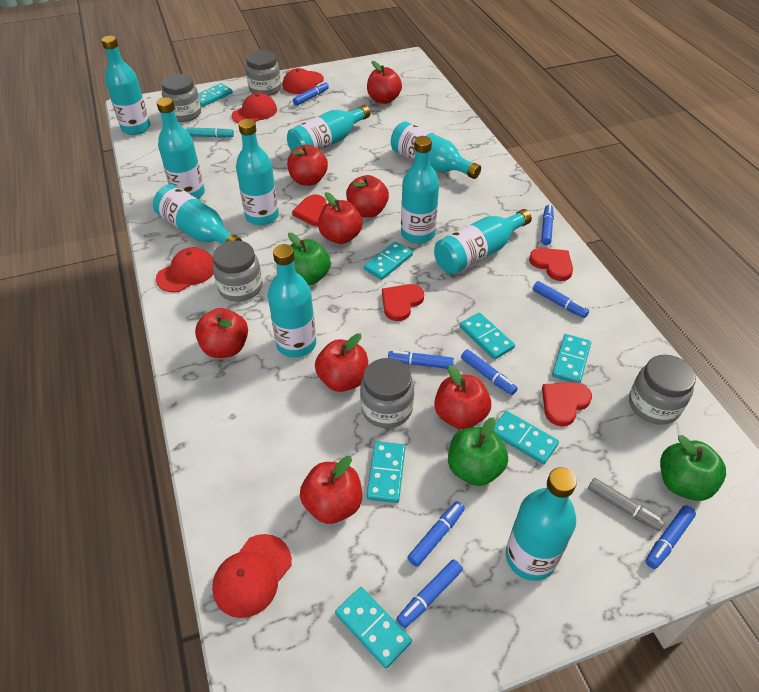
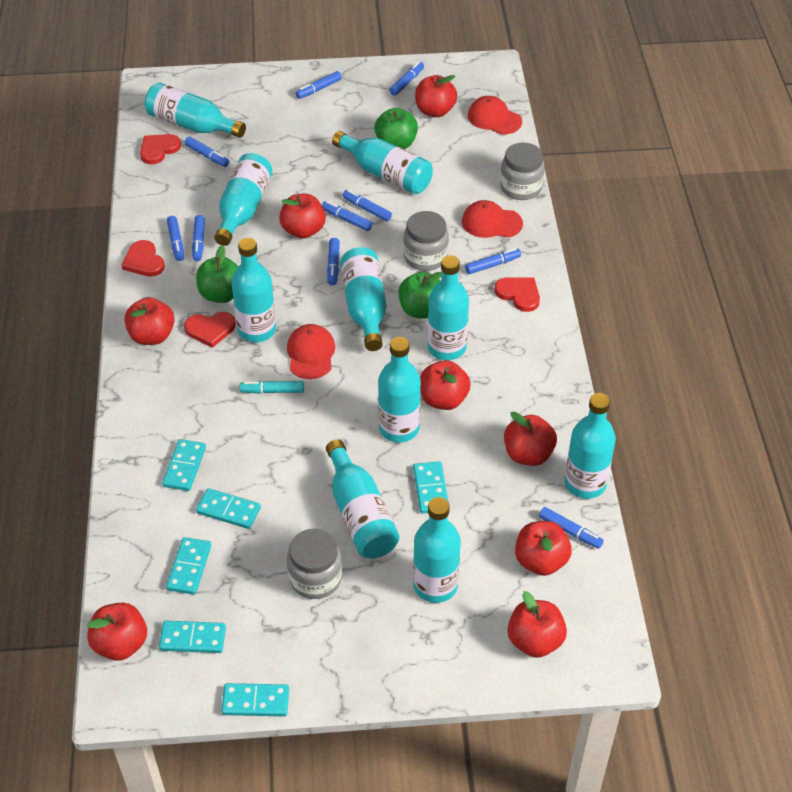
blue marker: 8 -> 10
grey jar: 5 -> 3
grey marker: 1 -> 0
red cap: 4 -> 3
turquoise domino: 7 -> 6

